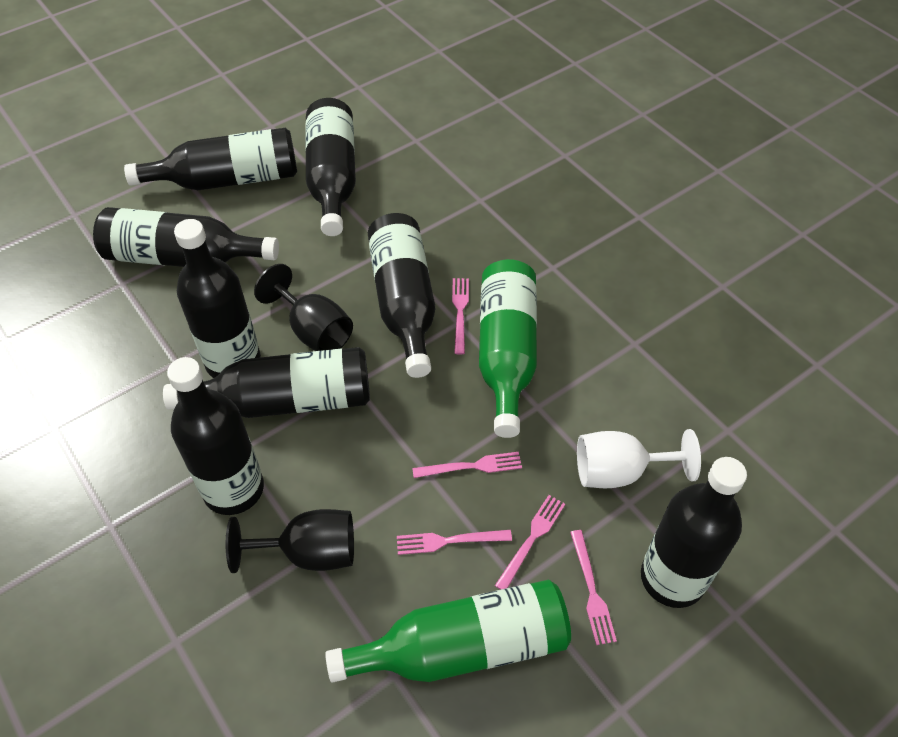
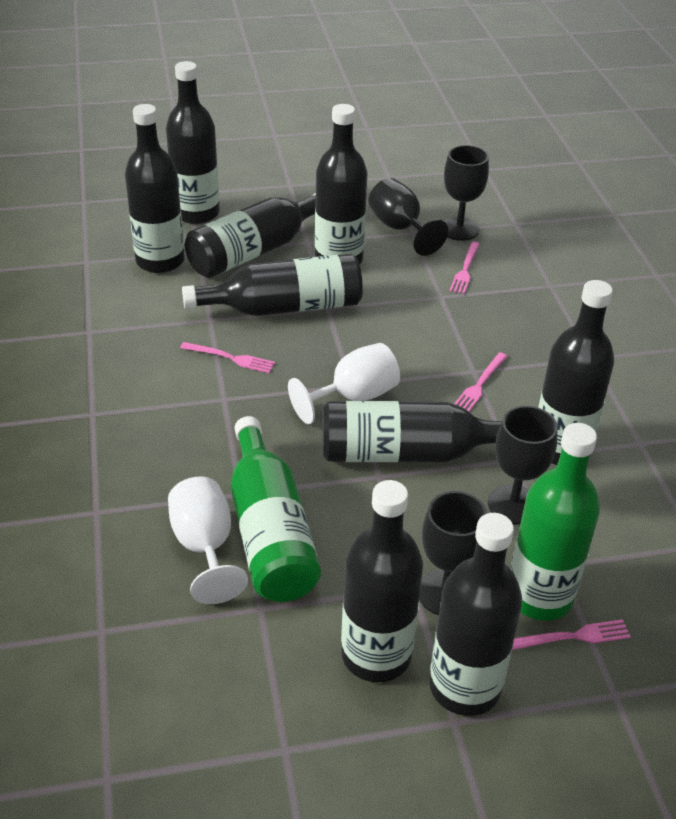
black bottle: 8 -> 9
black goblet: 2 -> 4
pink fork: 5 -> 4
white goblet: 1 -> 2

